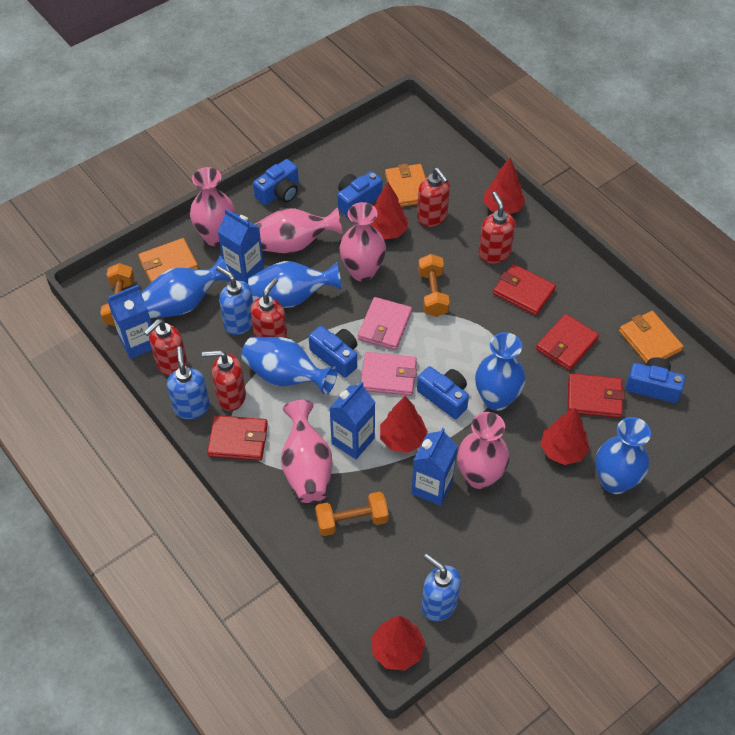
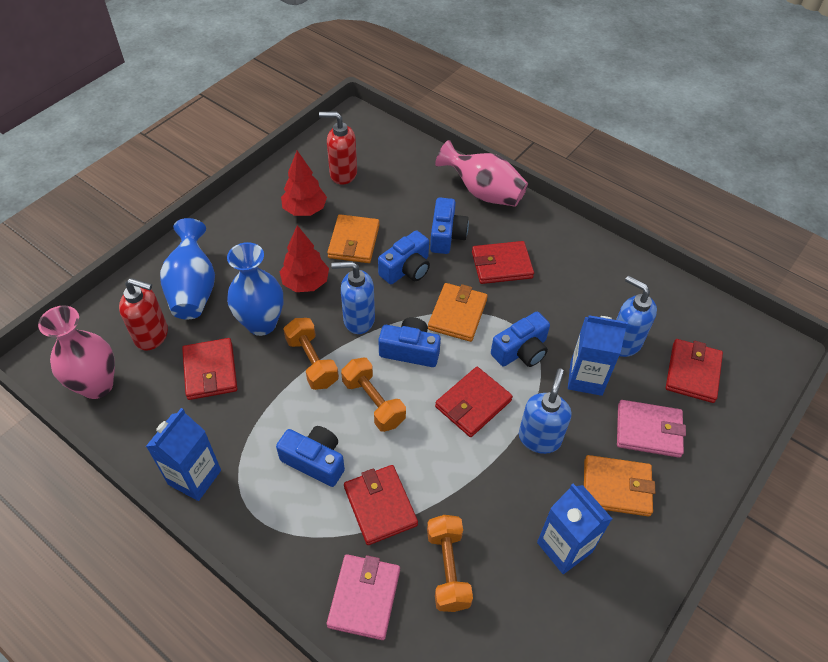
blue carton: 4 -> 3
blue vase: 5 -> 2
pink vase: 5 -> 2
red soap dispenser: 5 -> 2
red tree: 5 -> 2
red wallet: 4 -> 5

